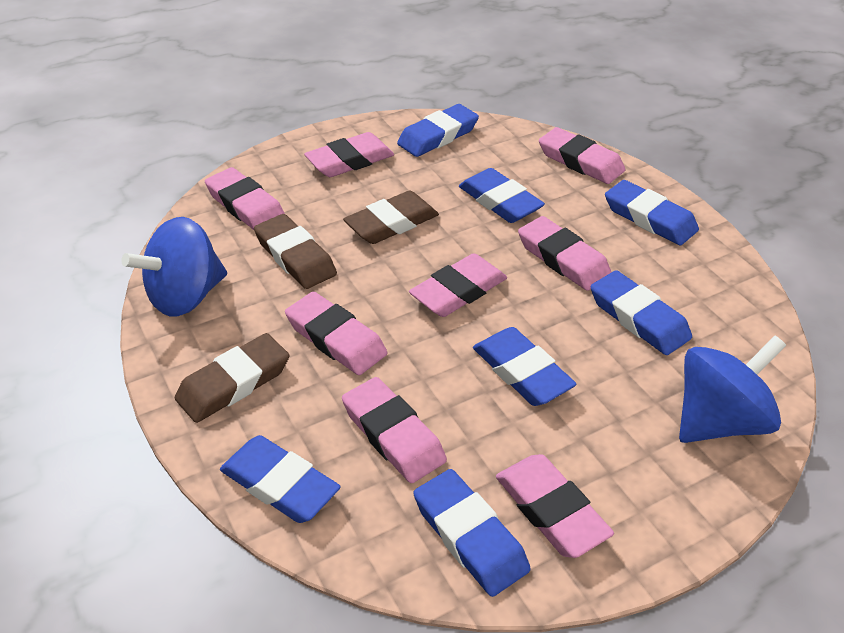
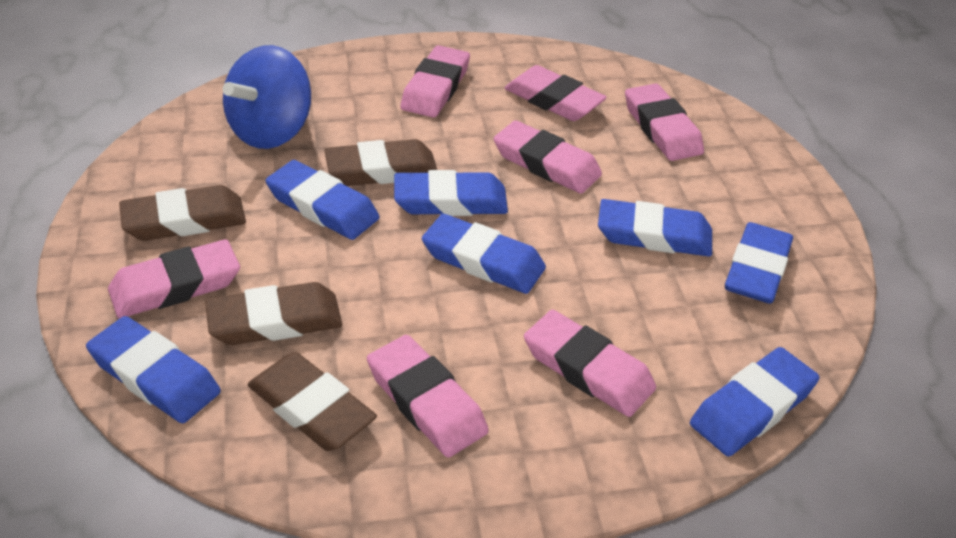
blue spinning top: 2 -> 1
brown eraser: 3 -> 4
pink eraser: 8 -> 7

